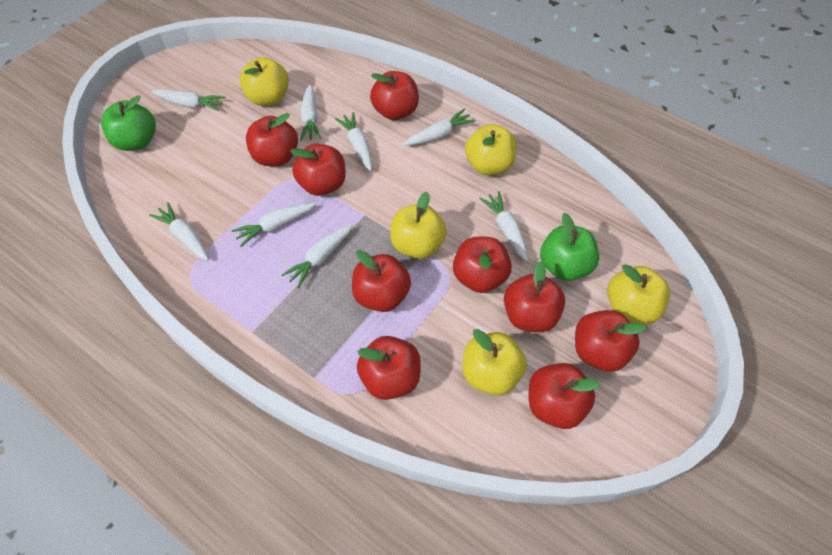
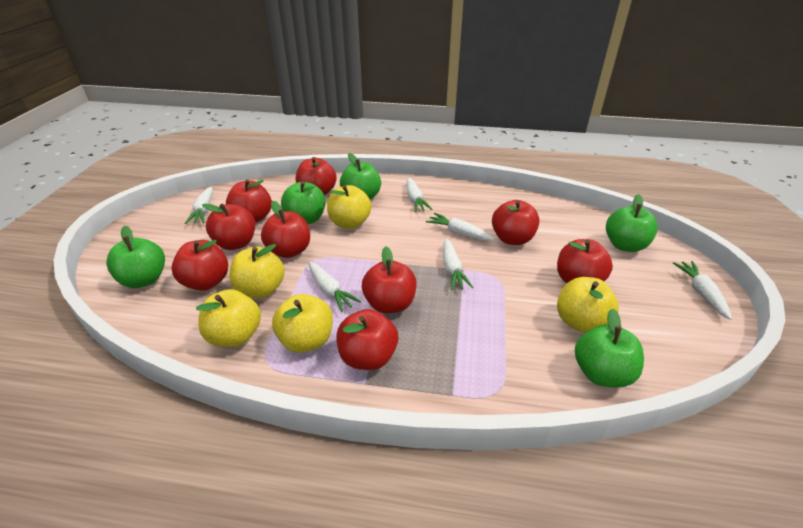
green apple: 2 -> 5
white carrot: 8 -> 6

